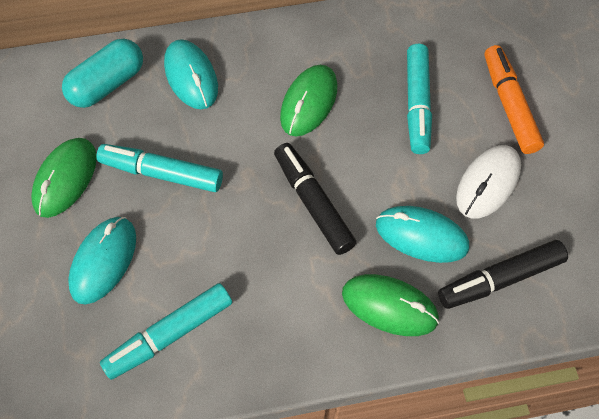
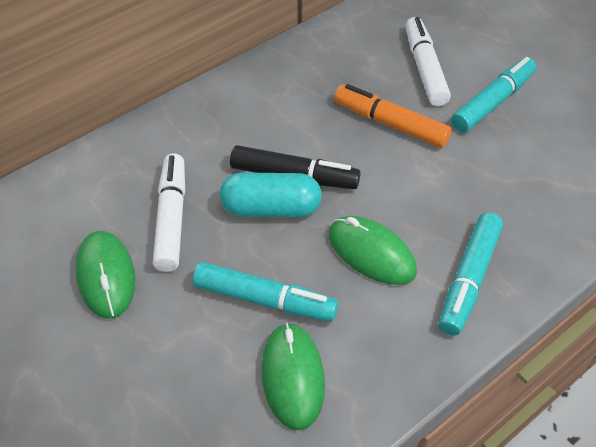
black marker: 2 -> 1
turquoise mouse: 3 -> 0
white marker: 0 -> 2
white mouse: 1 -> 0

